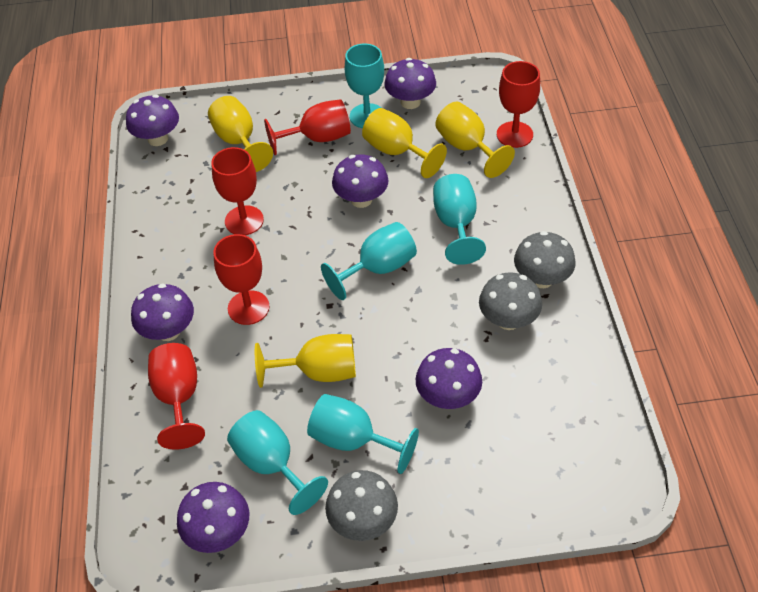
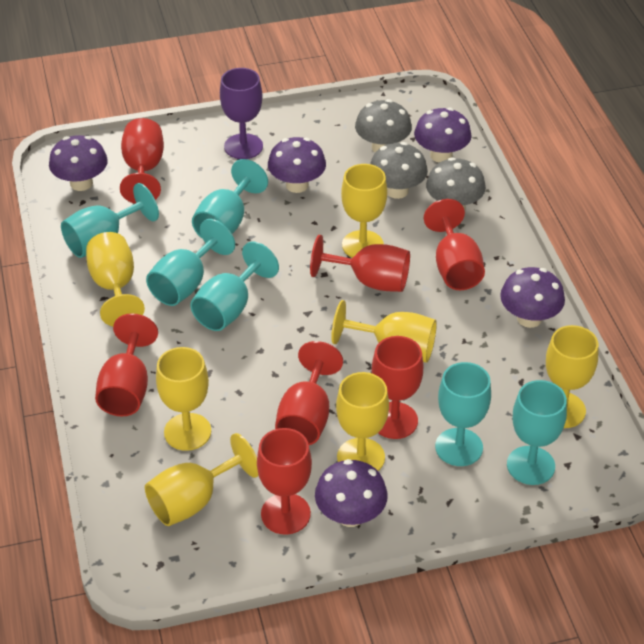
purple goblet: 0 -> 1
purple mushroom: 6 -> 5
red goblet: 5 -> 7
turquoise goblet: 5 -> 6
yellow goblet: 4 -> 7

